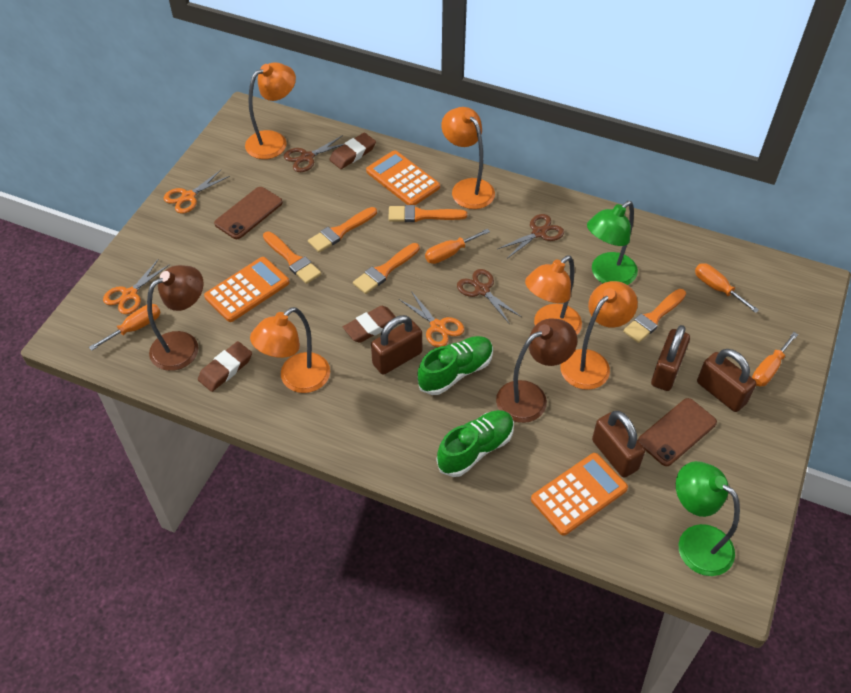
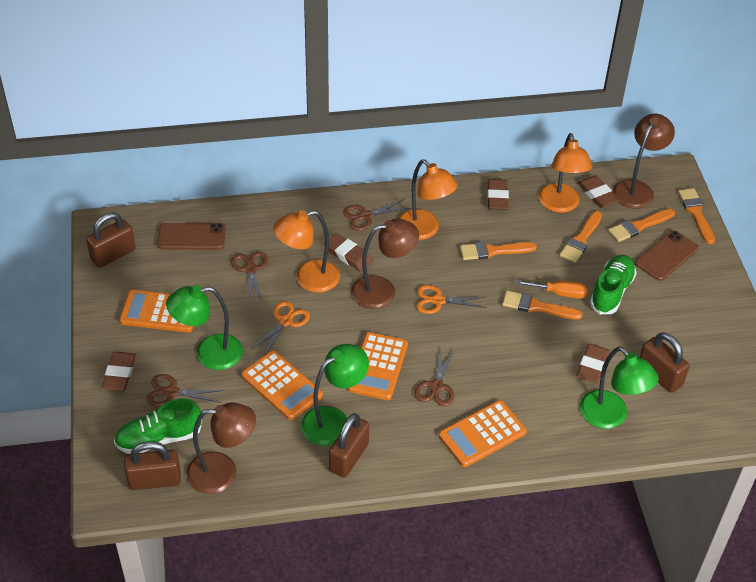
brown eraser: 3 -> 5
brown lamp: 2 -> 3
brown scissors: 3 -> 4
green lamp: 2 -> 3
orange calculator: 3 -> 4
orange lamp: 5 -> 3
orange scissors: 3 -> 2
orange screwdriver: 4 -> 1

